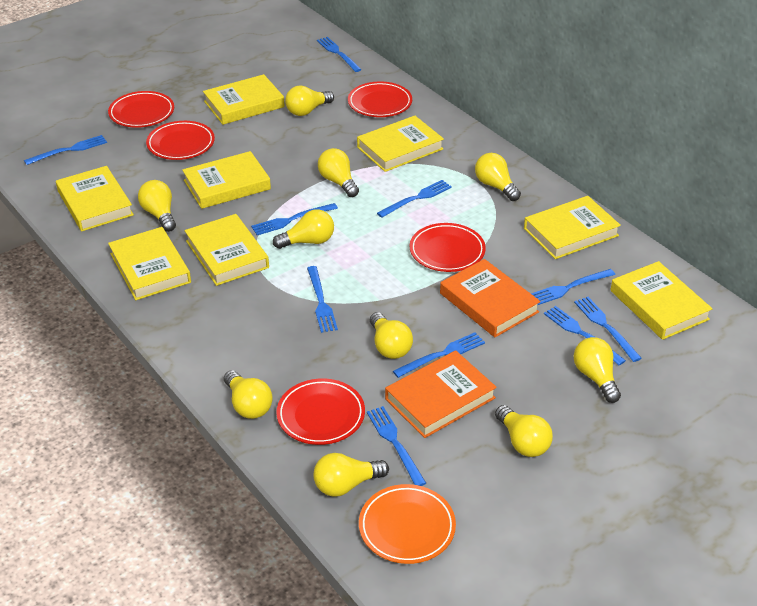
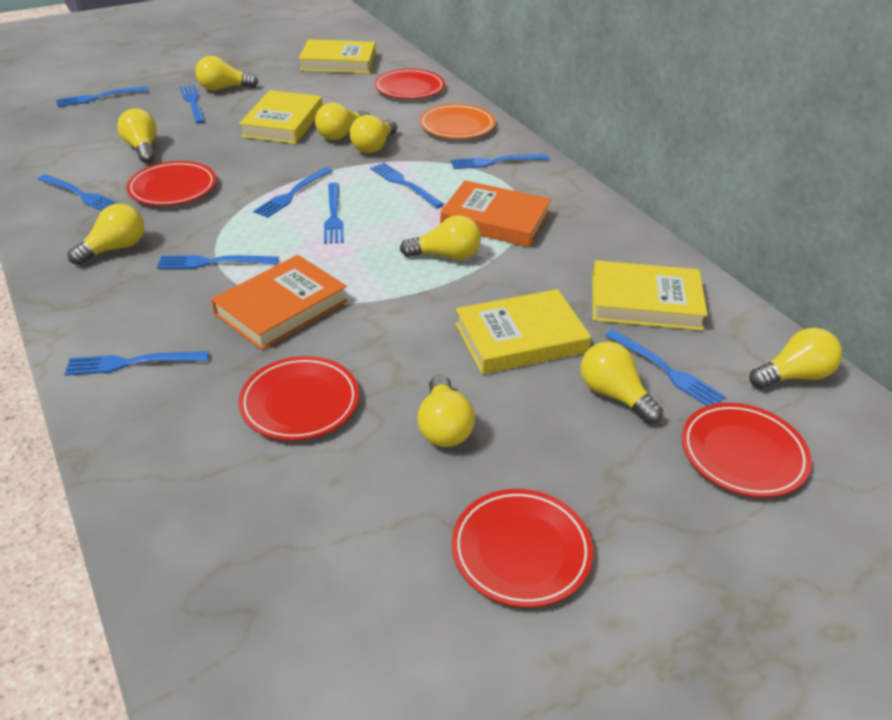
yellow book: 8 -> 4
yellow light bulb: 10 -> 9

